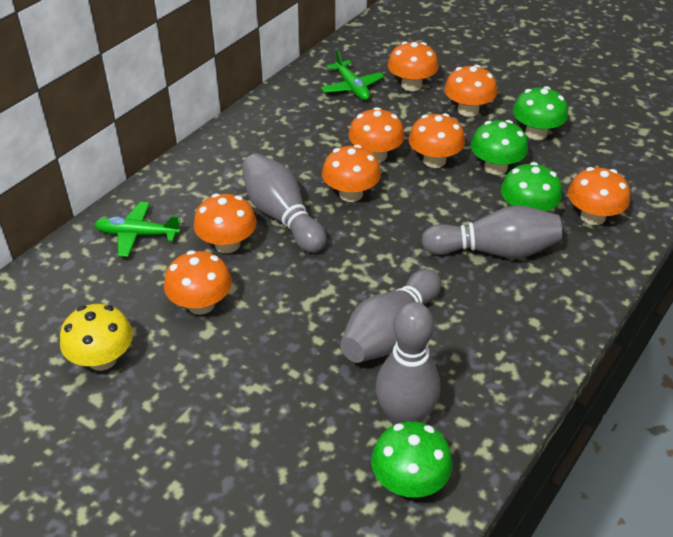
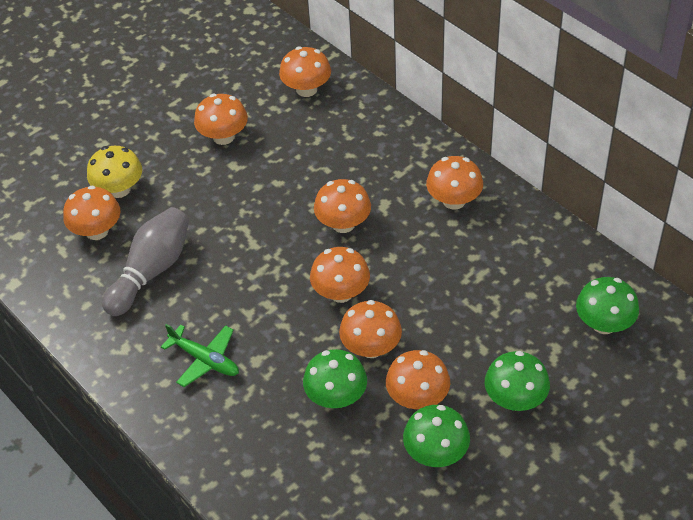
green plane: 2 -> 1
grey bowling pin: 4 -> 1

